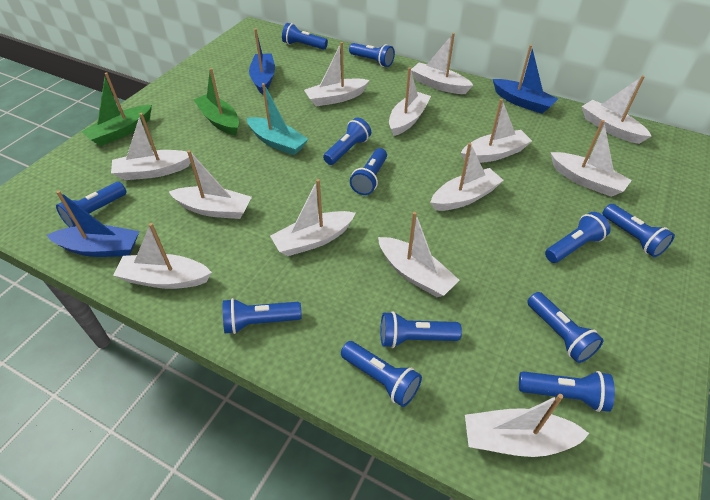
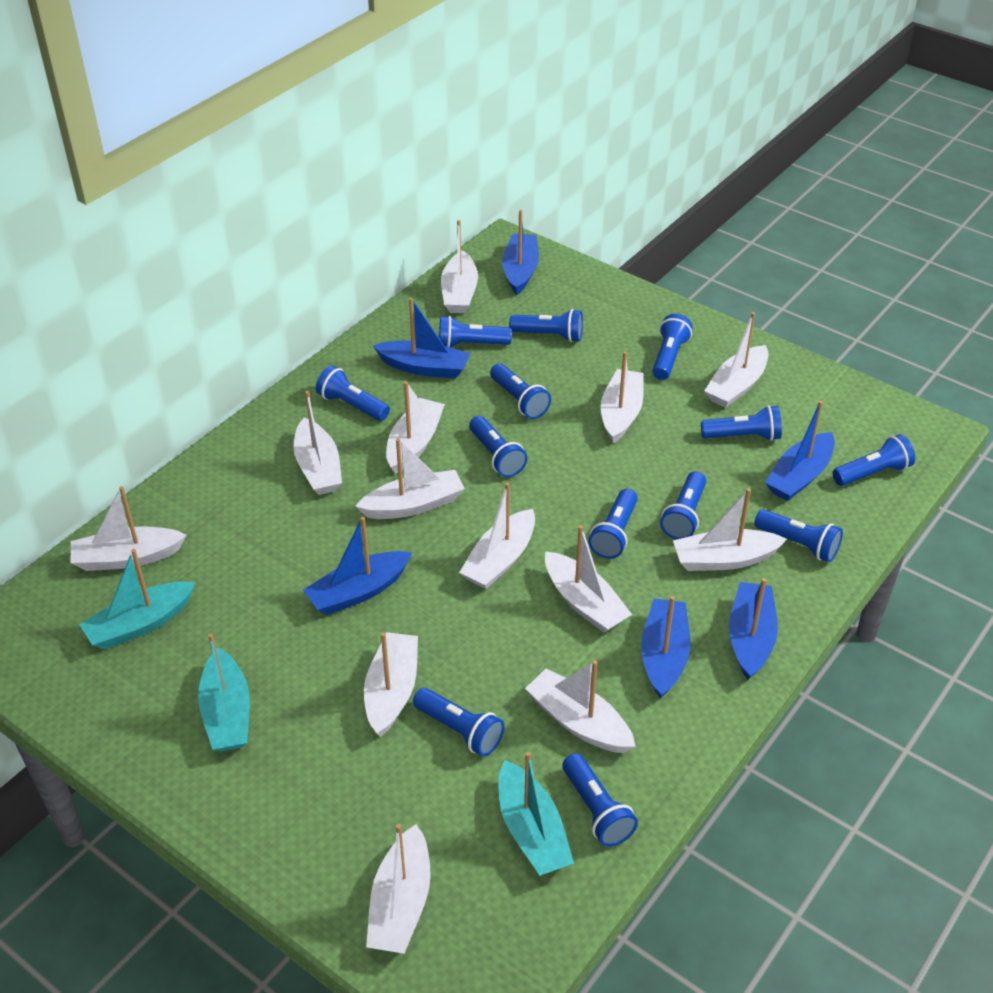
blue boat: 3 -> 6
blue flashlight: 12 -> 13
green boat: 2 -> 0
turquoise boat: 1 -> 3

